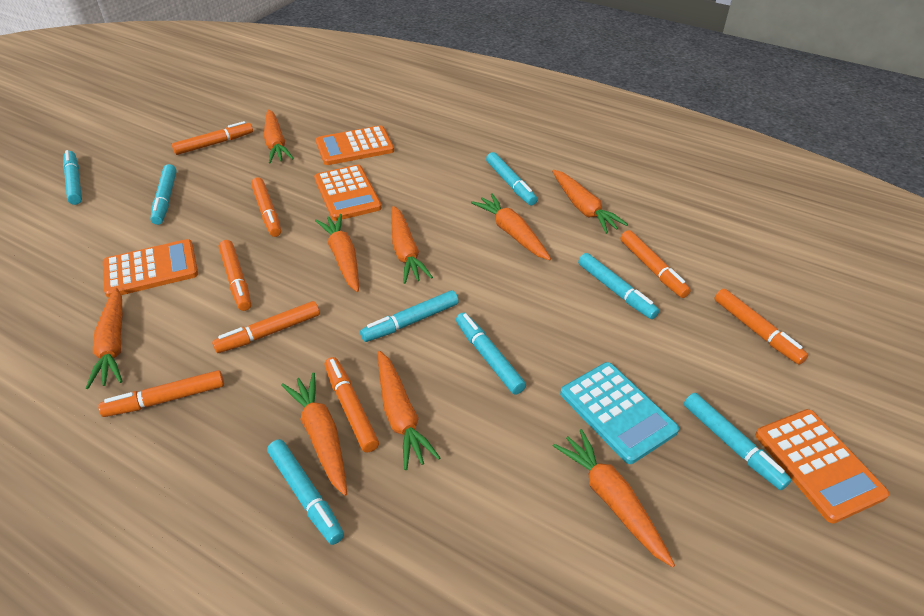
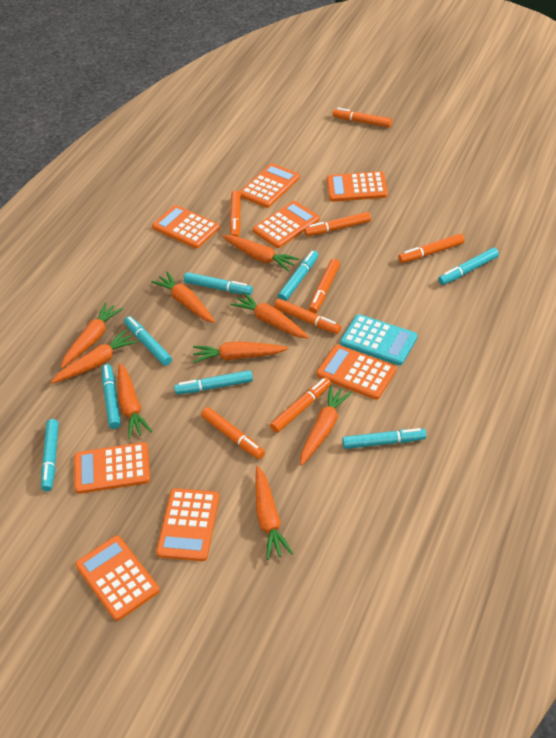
orange calculator: 4 -> 8

